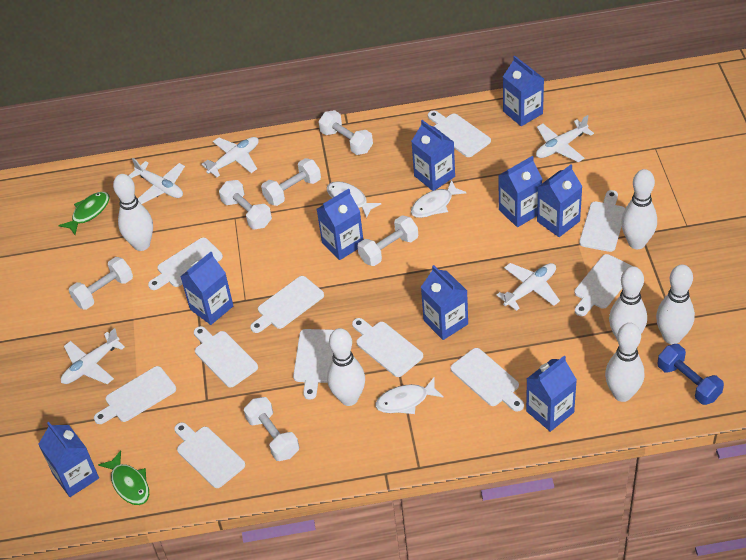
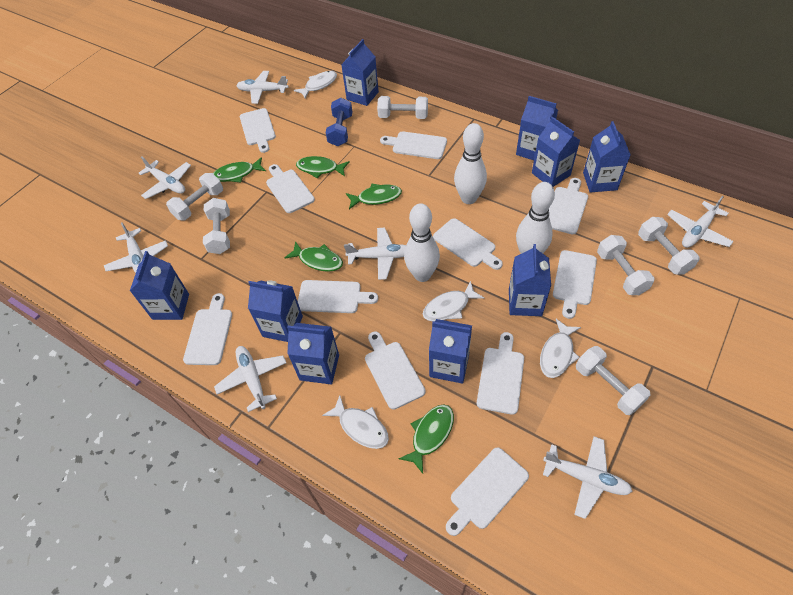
green fish: 2 -> 5
white bowling pin: 6 -> 3
white fish: 3 -> 4
white plane: 5 -> 7

